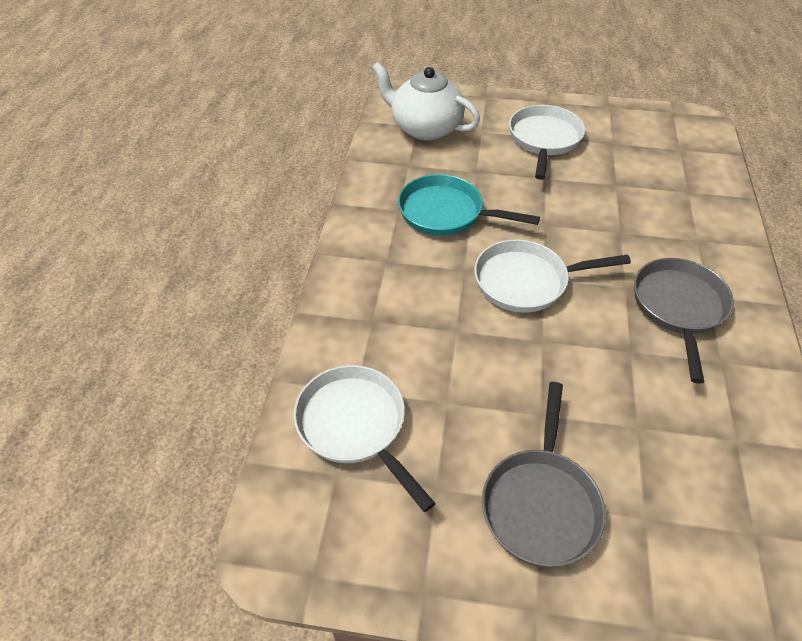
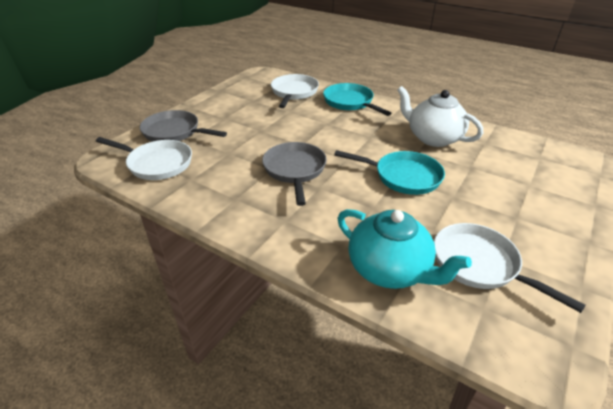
turquoise pan: 1 -> 2
turquoise teapot: 0 -> 1

